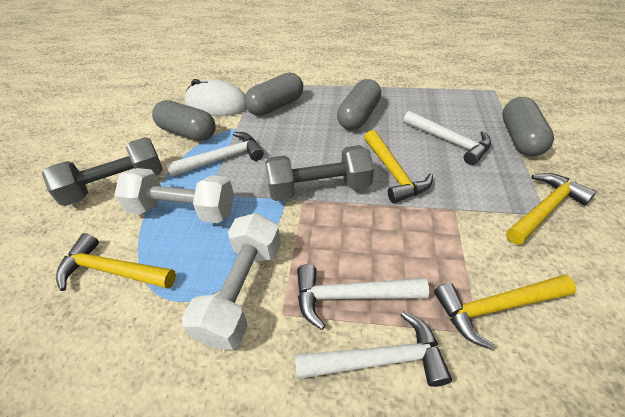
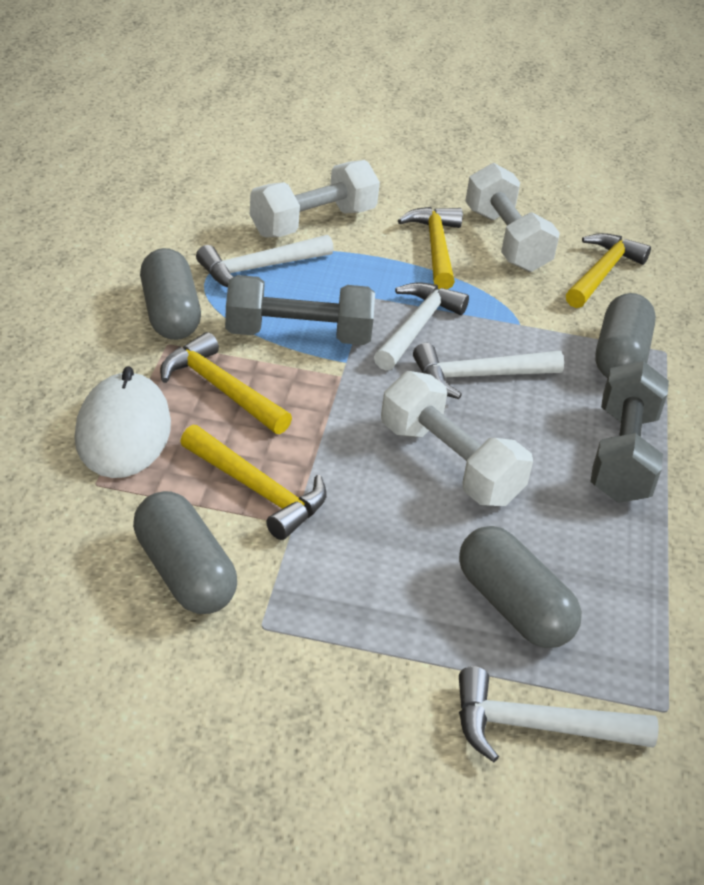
white dumbbell: 2 -> 3

